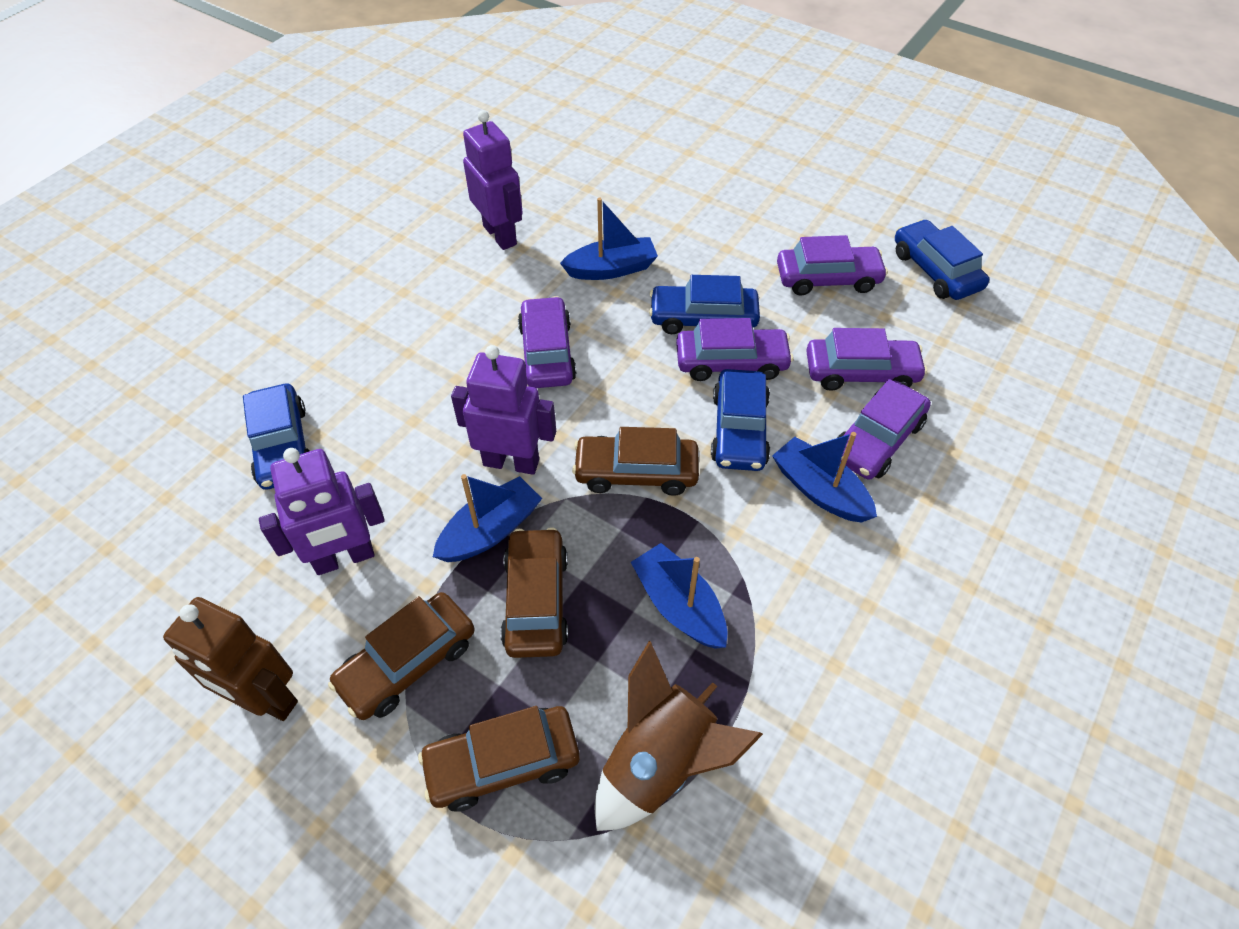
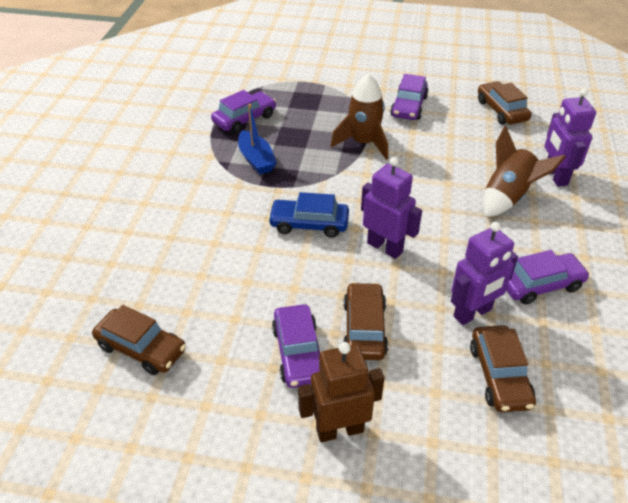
blue boat: 4 -> 1
blue car: 4 -> 1
brown rocket: 1 -> 2
purple car: 5 -> 4

